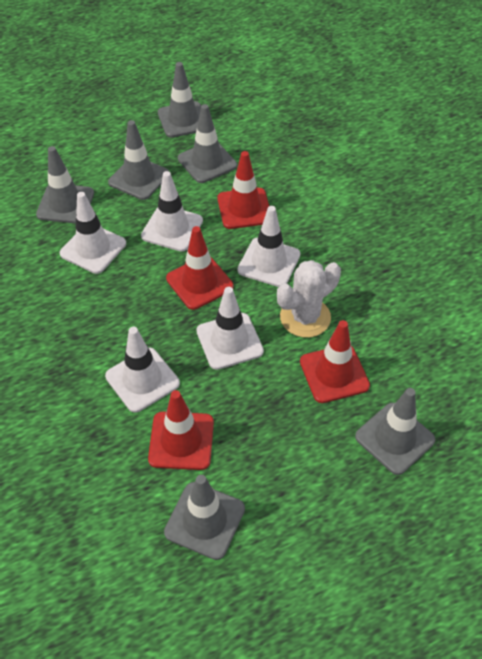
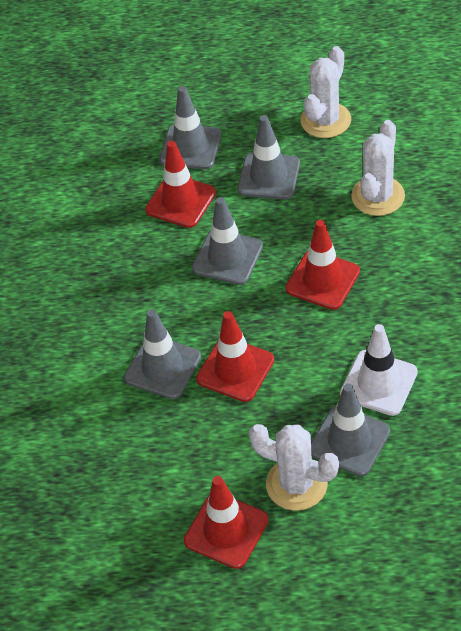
grey traffic cone: 6 -> 5
white cactus: 1 -> 3
white traffic cone: 5 -> 1

